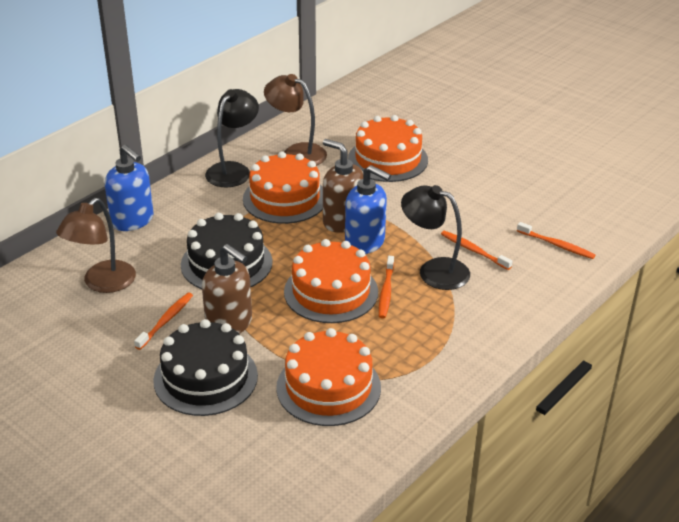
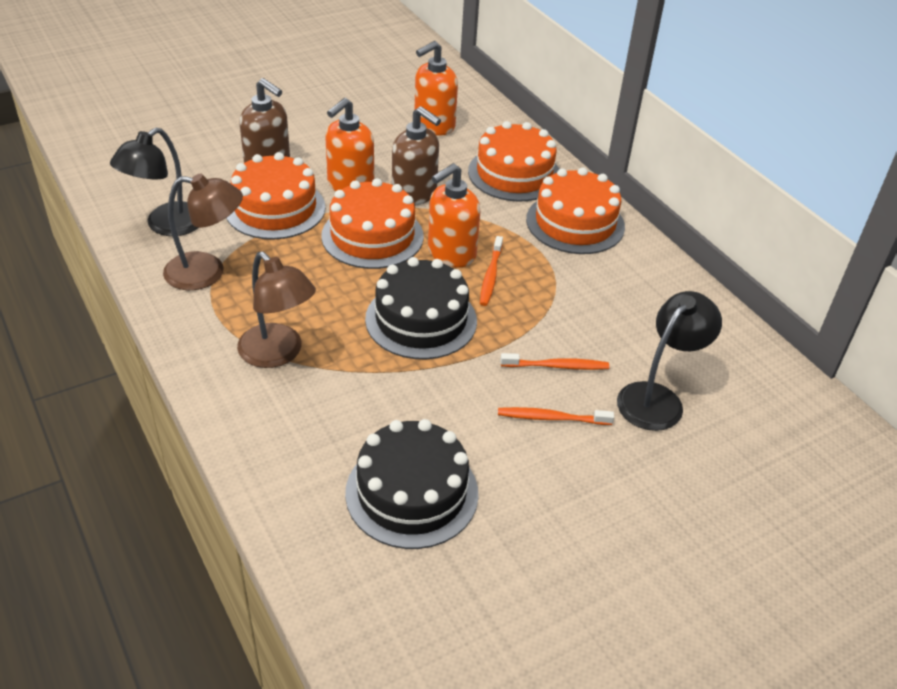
blue soap dispenser: 2 -> 0
orange soap dispenser: 0 -> 3
orange toothbrush: 4 -> 3

